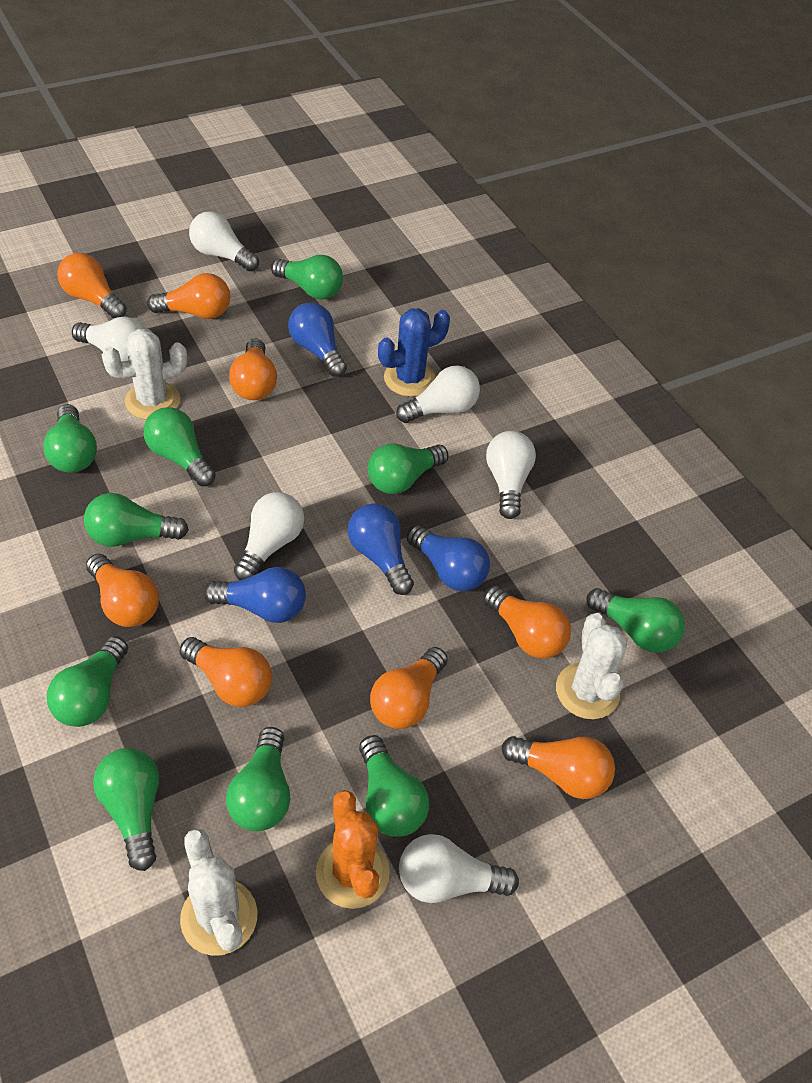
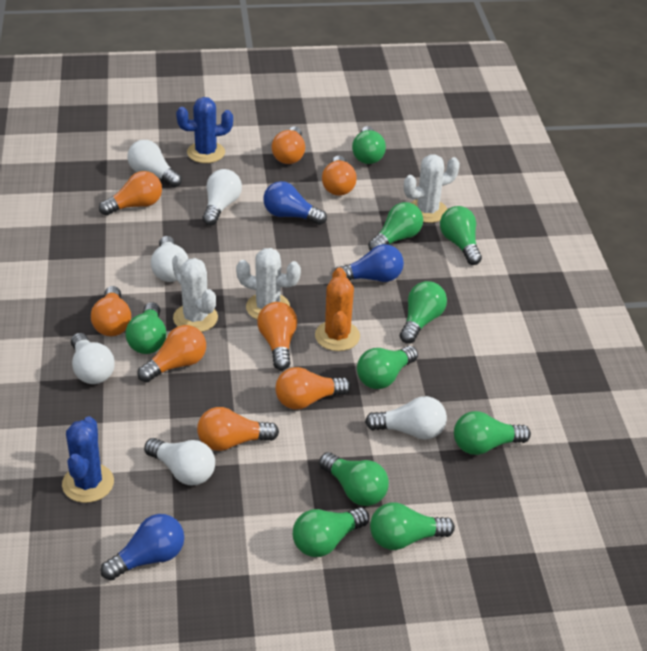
blue cactus: 1 -> 2
blue light bulb: 4 -> 3

